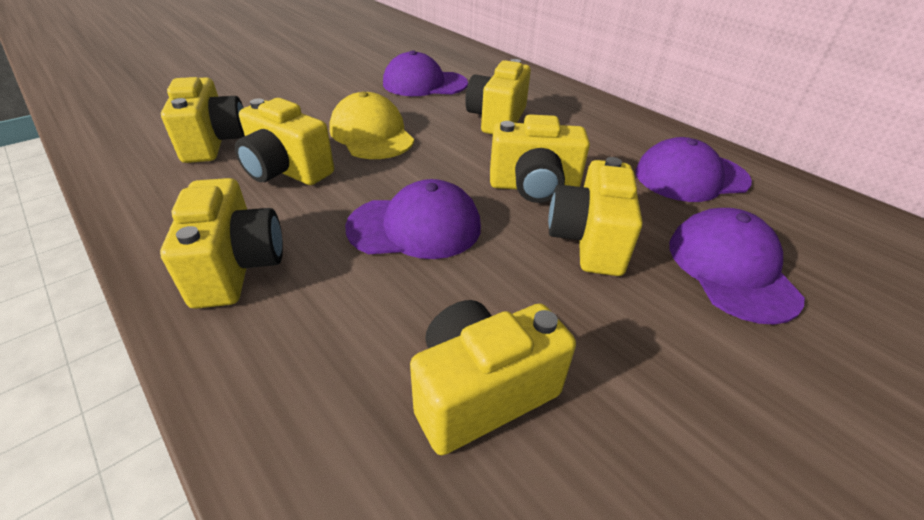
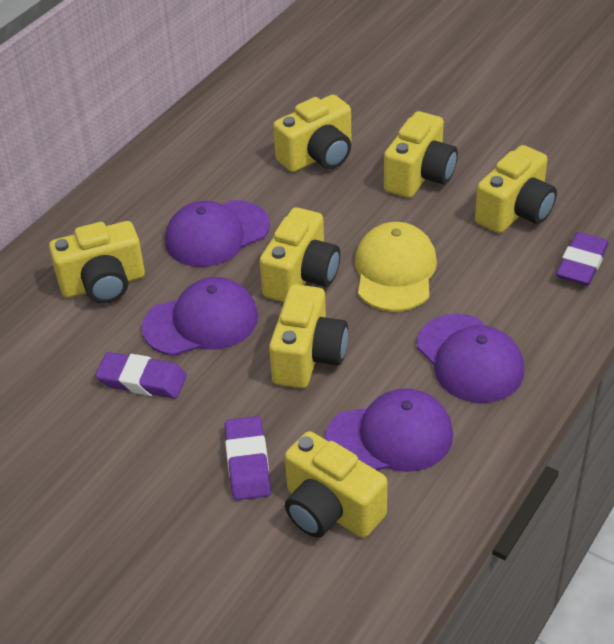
purple eraser: 0 -> 3

